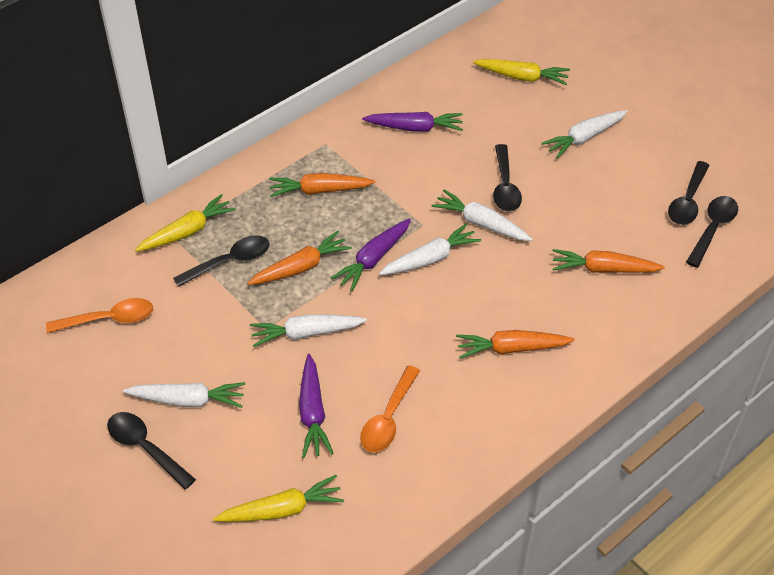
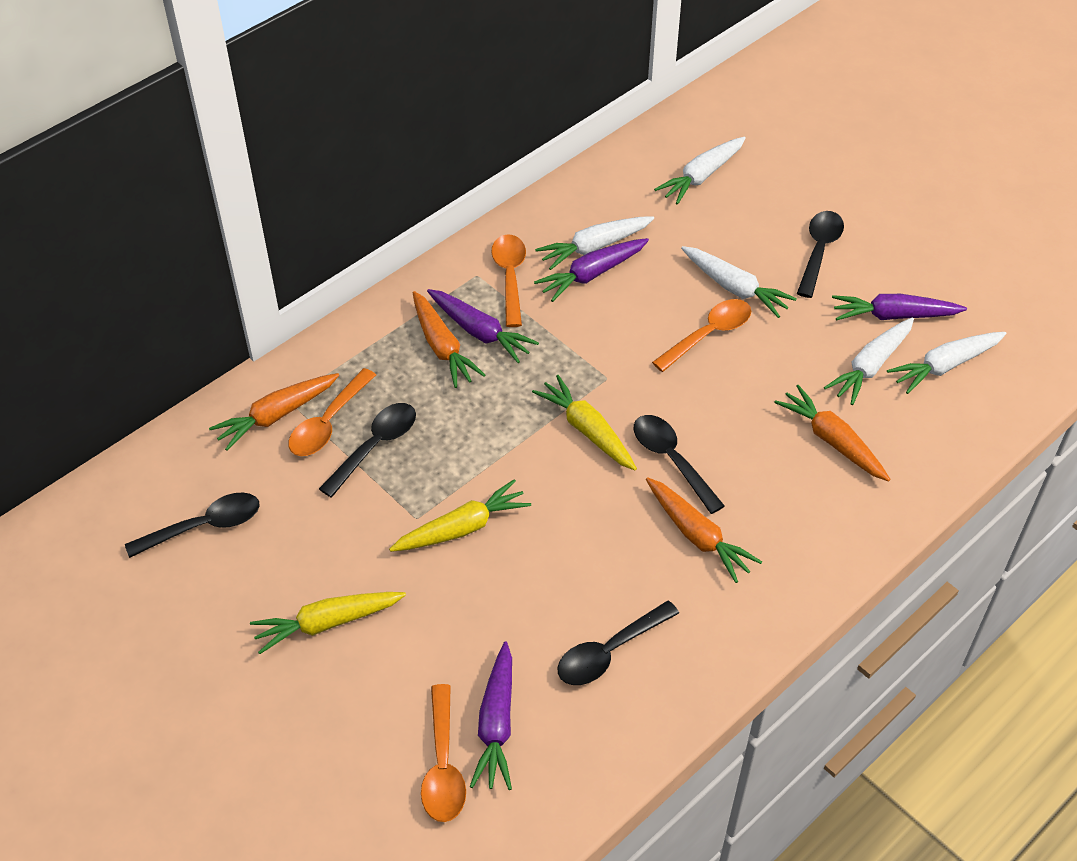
orange spoon: 2 -> 4
purple carrot: 3 -> 4

